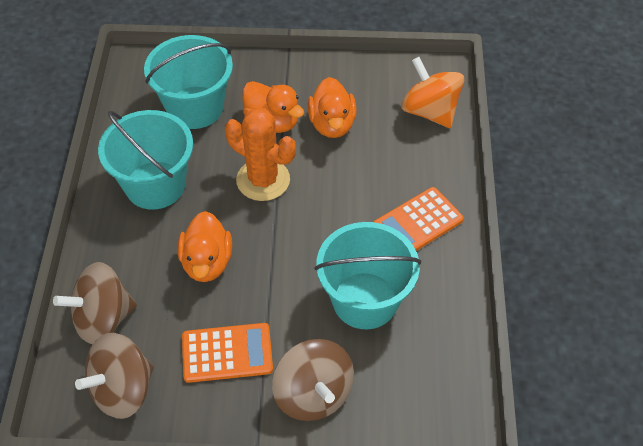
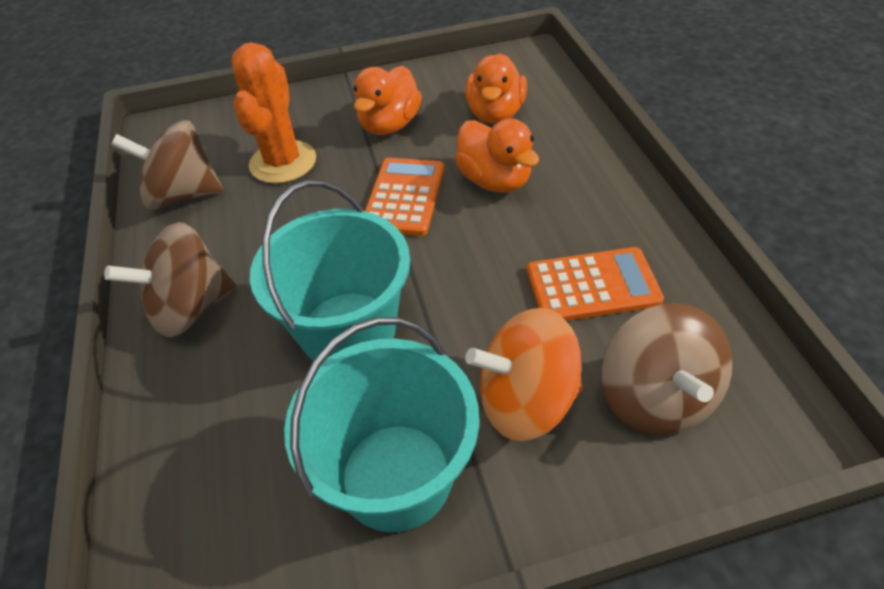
turquoise bucket: 3 -> 2

